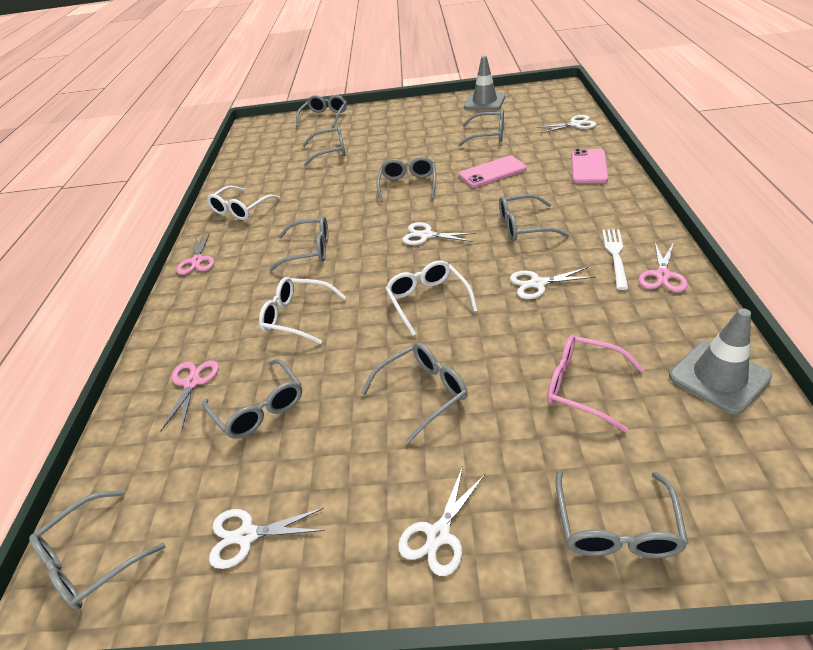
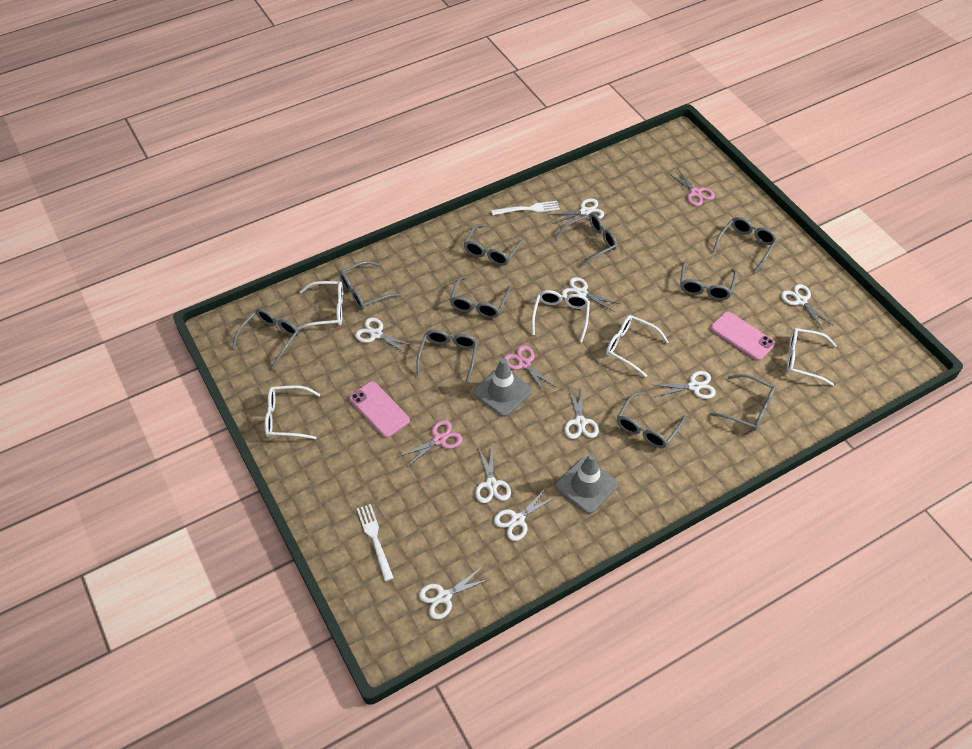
pink glasses: 1 -> 0
white fork: 1 -> 2
white glasses: 3 -> 5
white scissors: 5 -> 9

